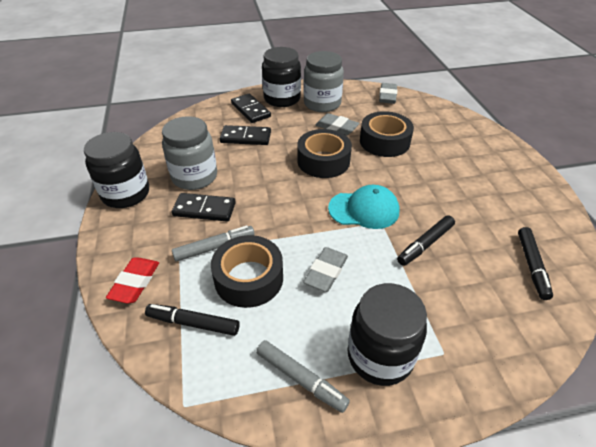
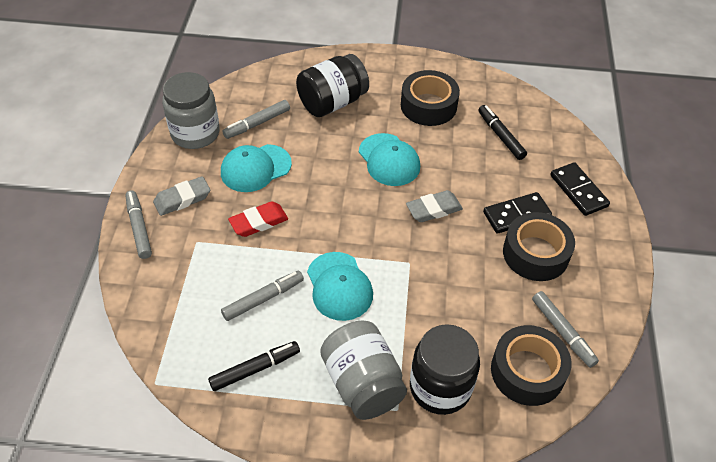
black domino: 3 -> 2
black jar: 3 -> 2
black marker: 3 -> 2
grey eraser: 3 -> 2
grey marker: 2 -> 4
turquoise cap: 1 -> 3

